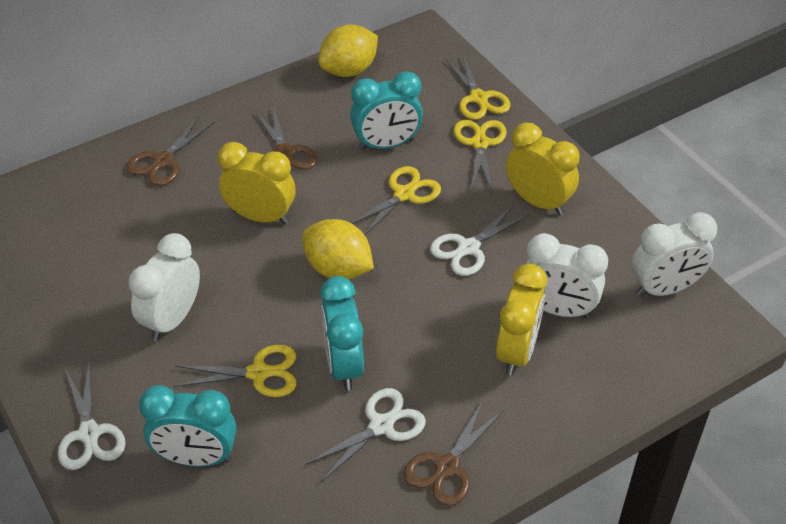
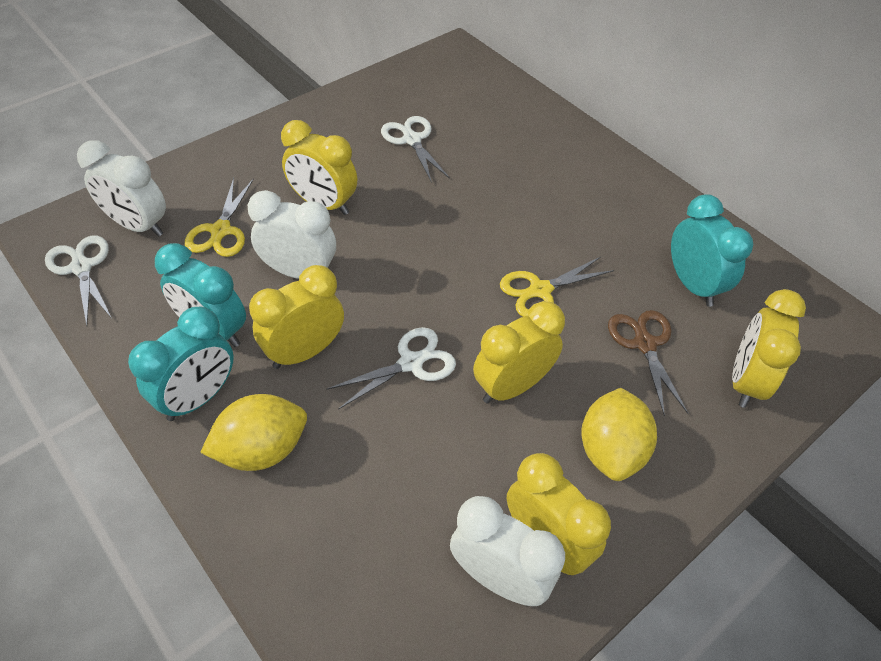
brown scissors: 3 -> 1
yellow clock: 3 -> 5
yellow scissors: 4 -> 2

